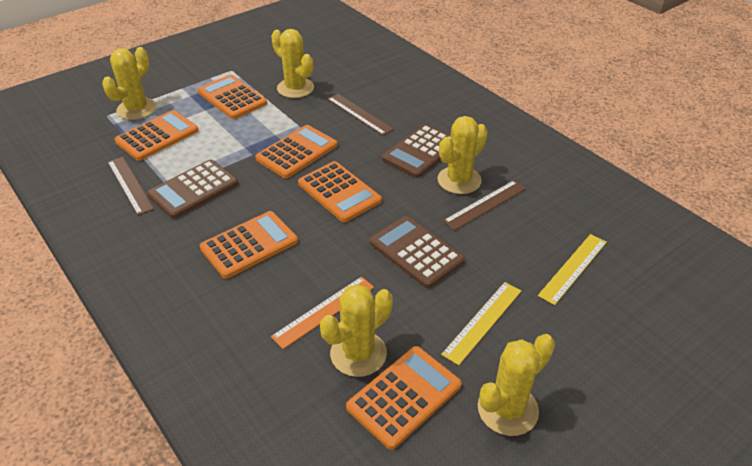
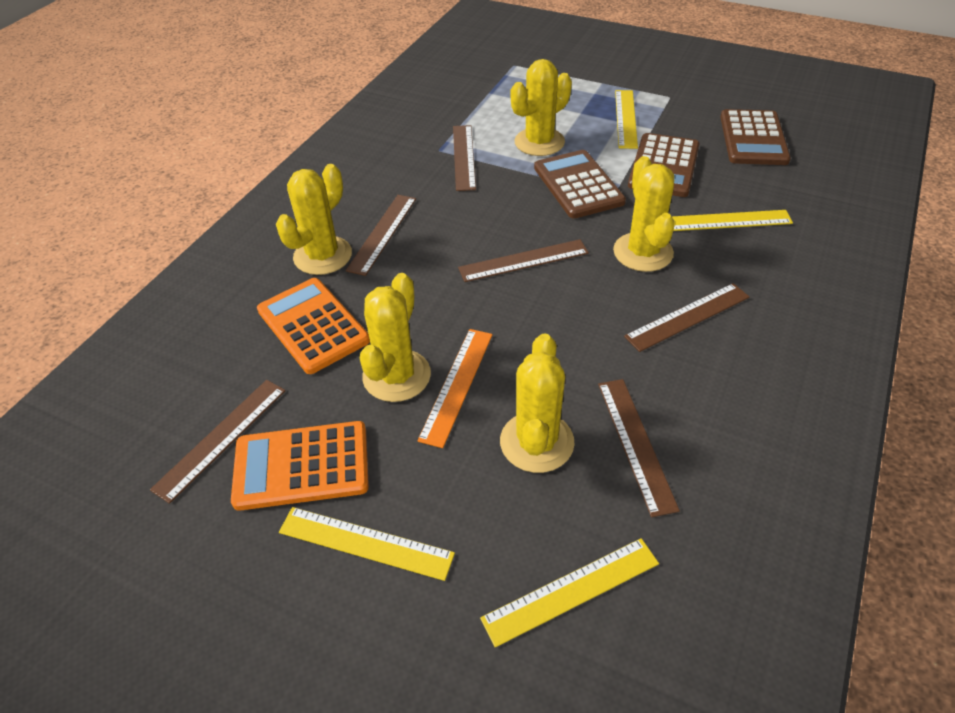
brown ruler: 3 -> 6
orange calculator: 6 -> 2
yellow ruler: 2 -> 4

